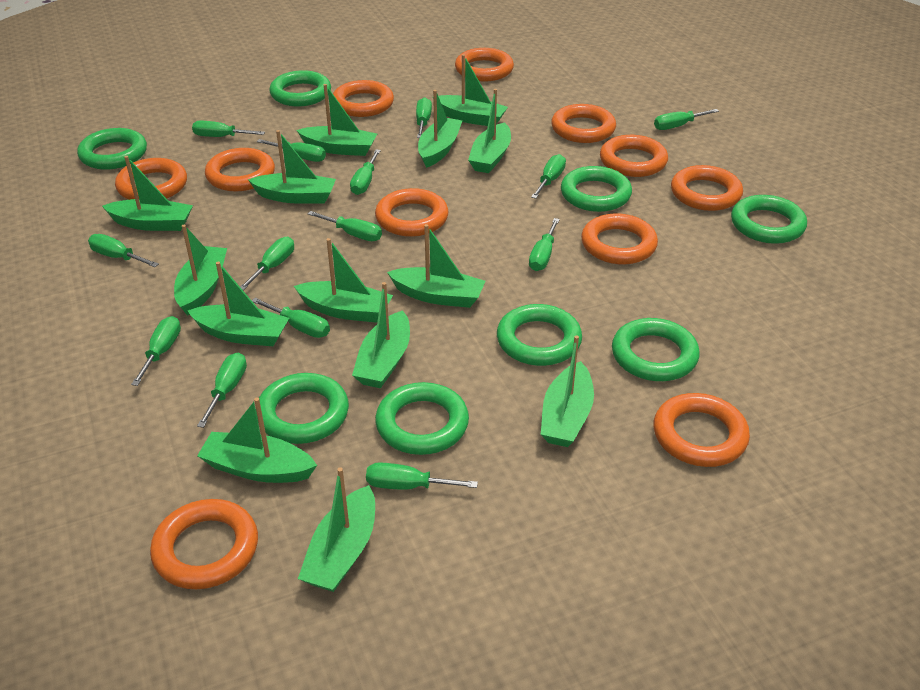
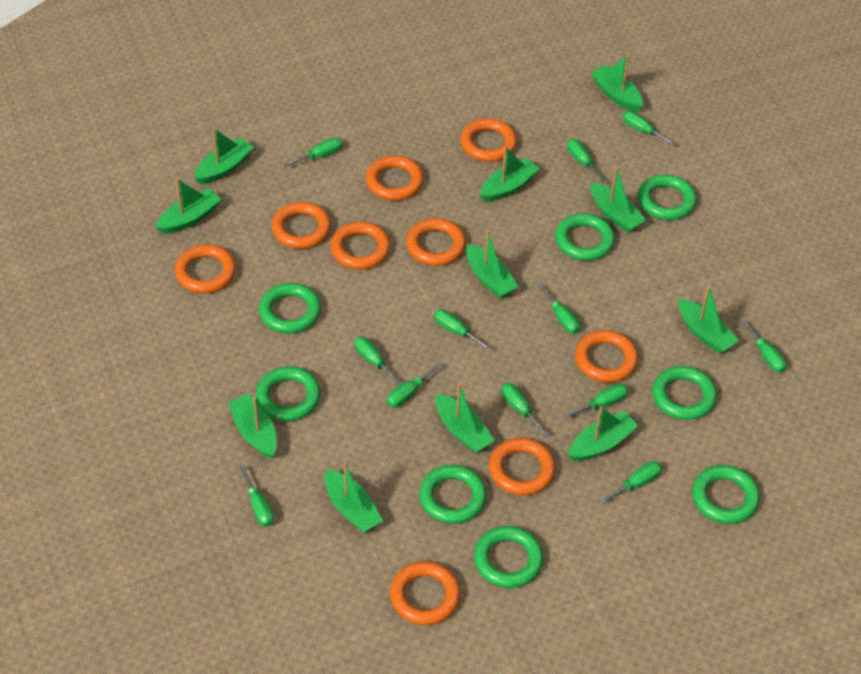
green boat: 14 -> 11
green screwdriver: 14 -> 12
orange ring: 11 -> 9

